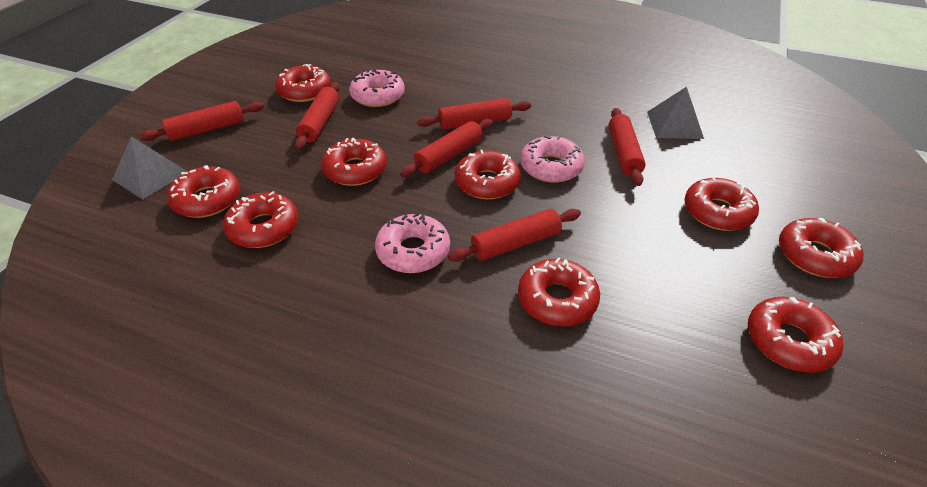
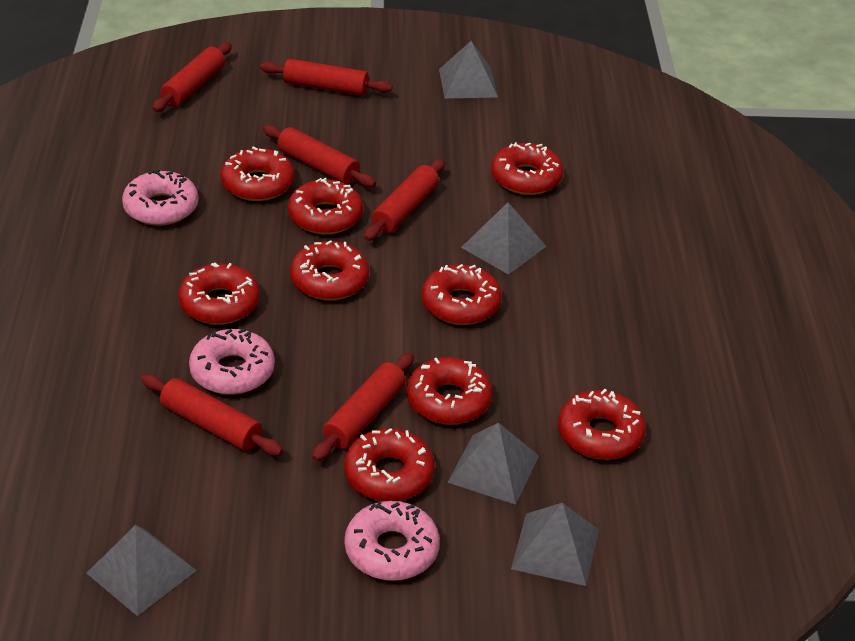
grey pyramid: 2 -> 5

